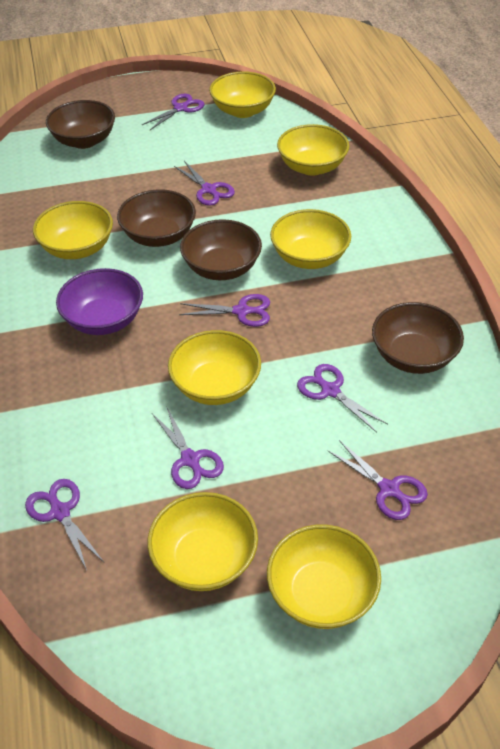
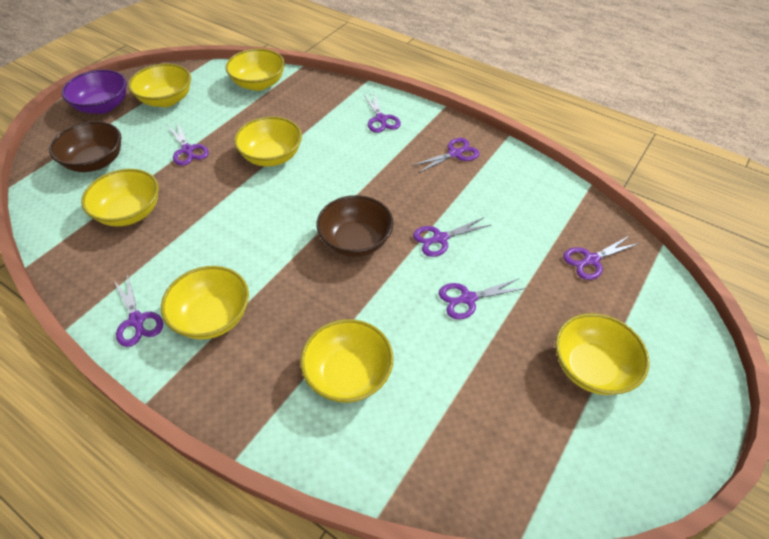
brown bowl: 4 -> 2

